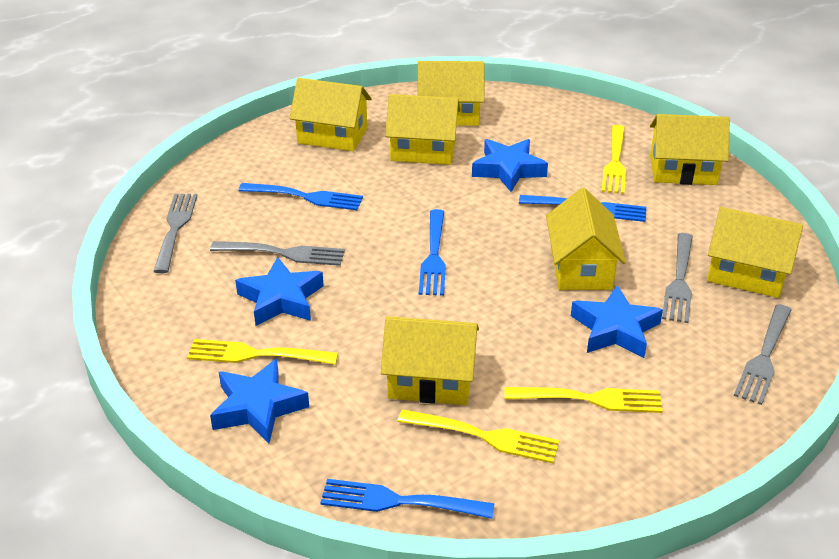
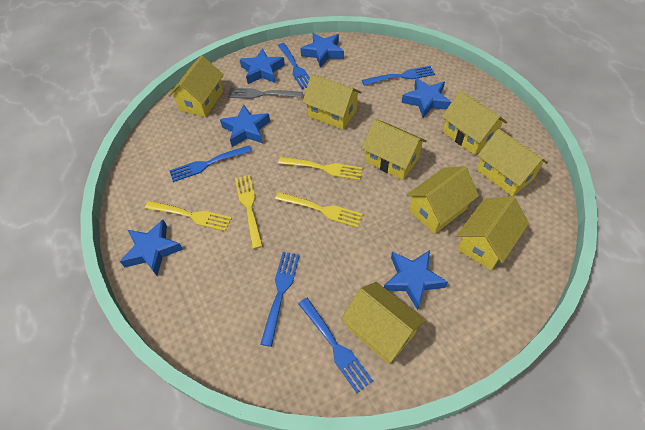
blue fork: 4 -> 5
blue star: 4 -> 6
grey fork: 4 -> 1
yellow house: 7 -> 8

